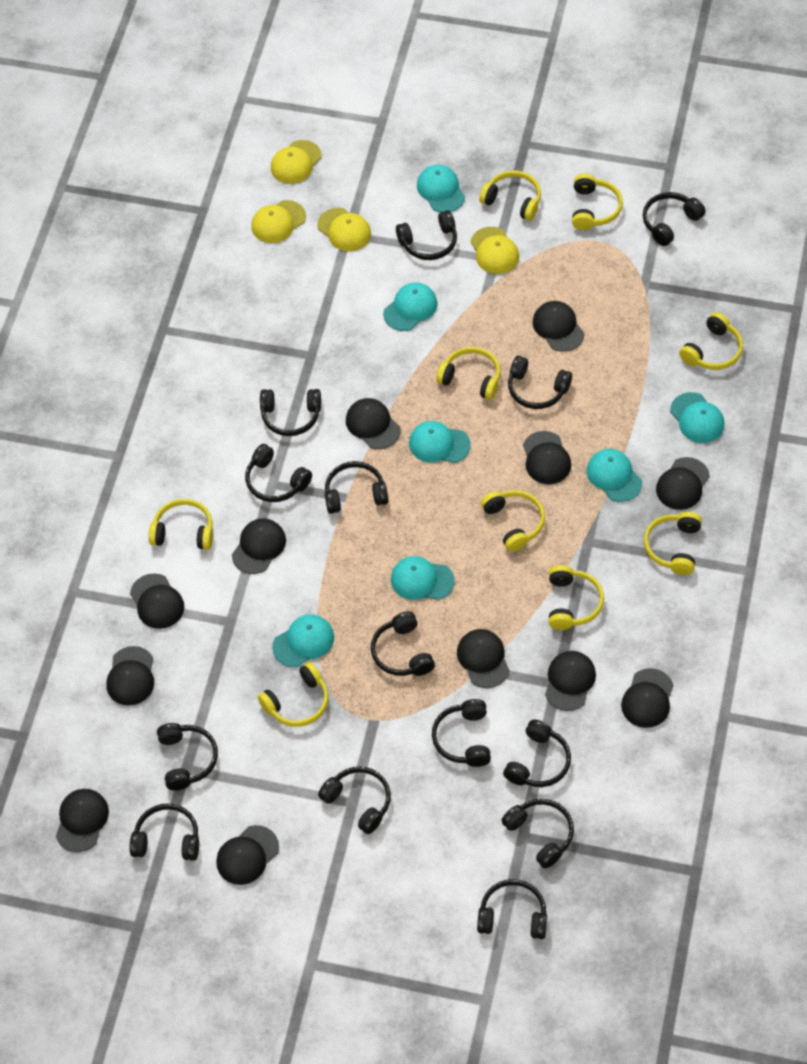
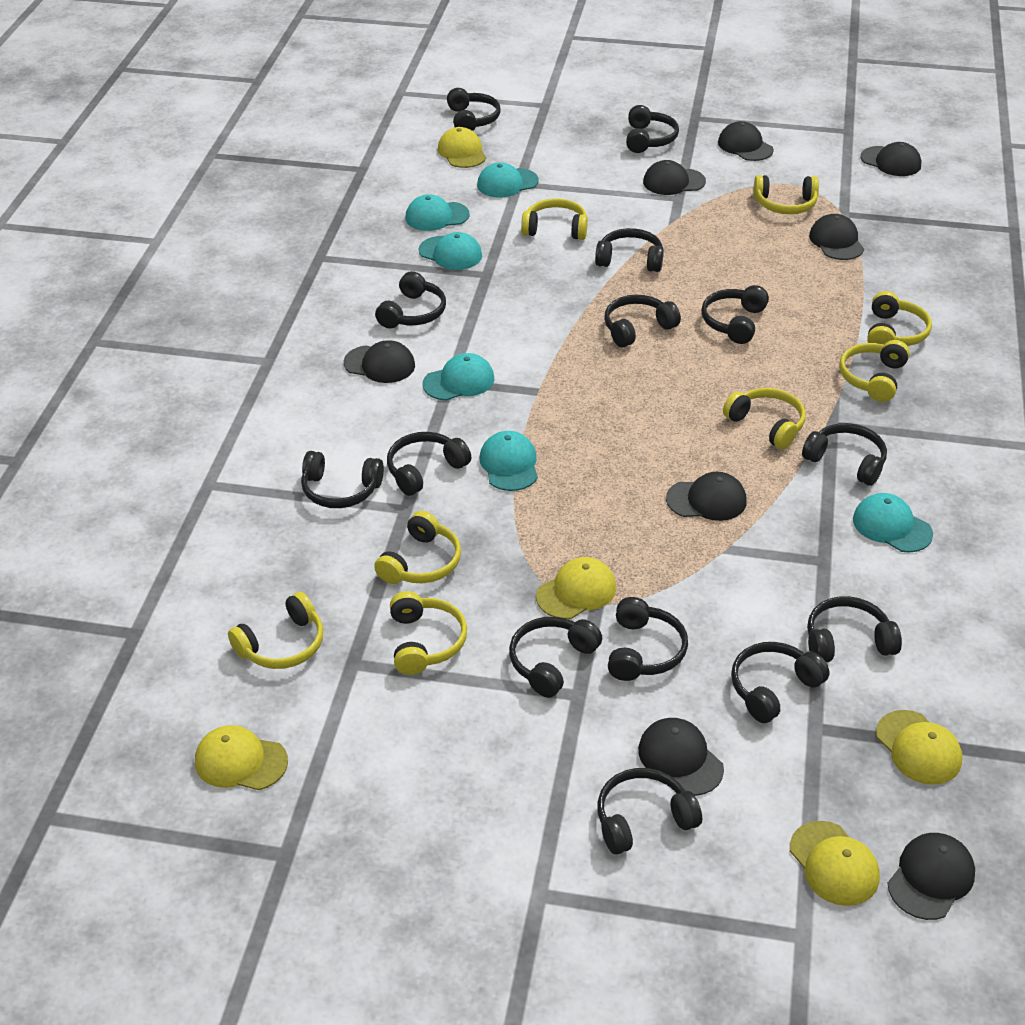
black cap: 12 -> 8
turquoise cap: 7 -> 6
yellow cap: 4 -> 5
yellow headphones: 9 -> 8

